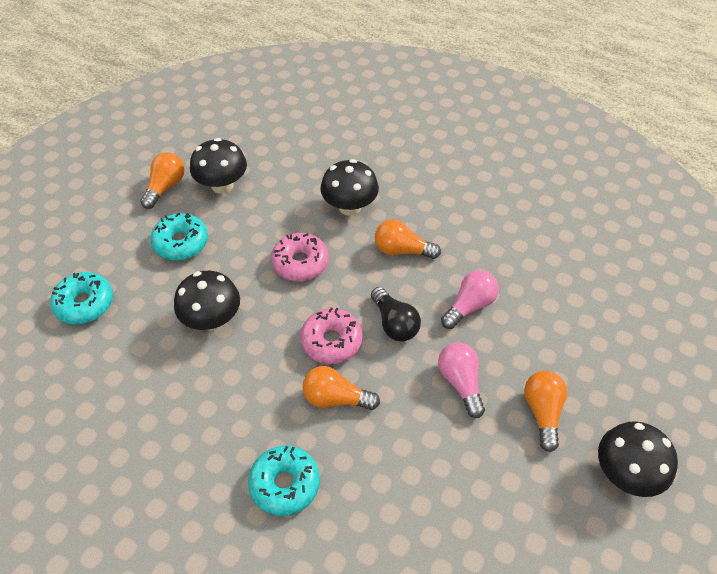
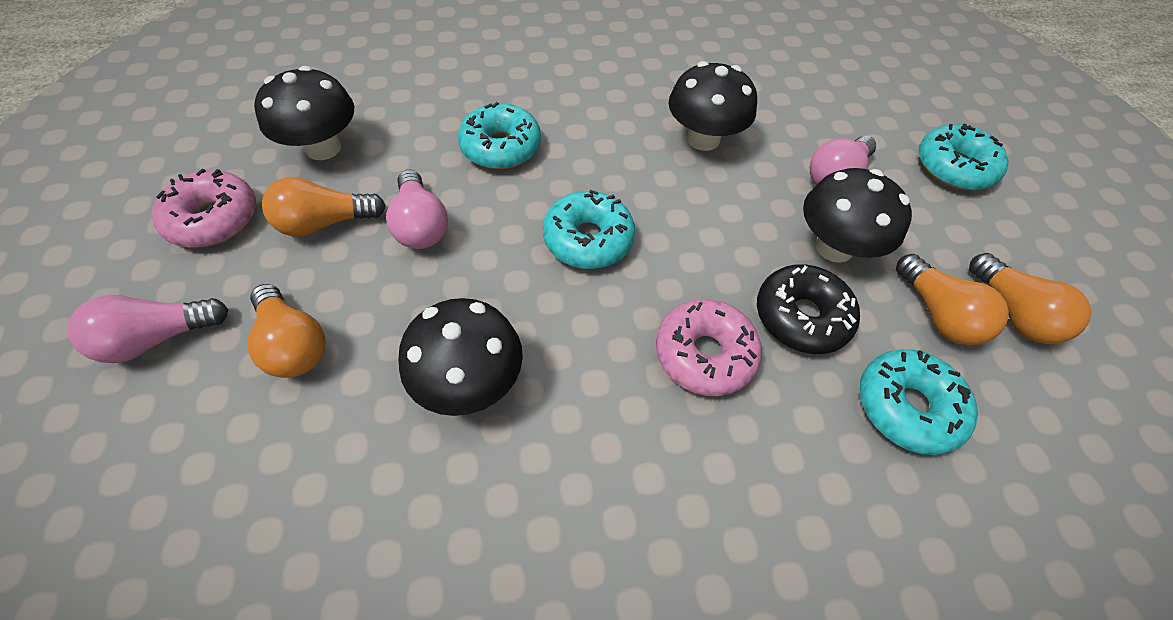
black donut: 0 -> 1
black light bulb: 1 -> 0
pink light bulb: 2 -> 3
turquoise donut: 3 -> 4

